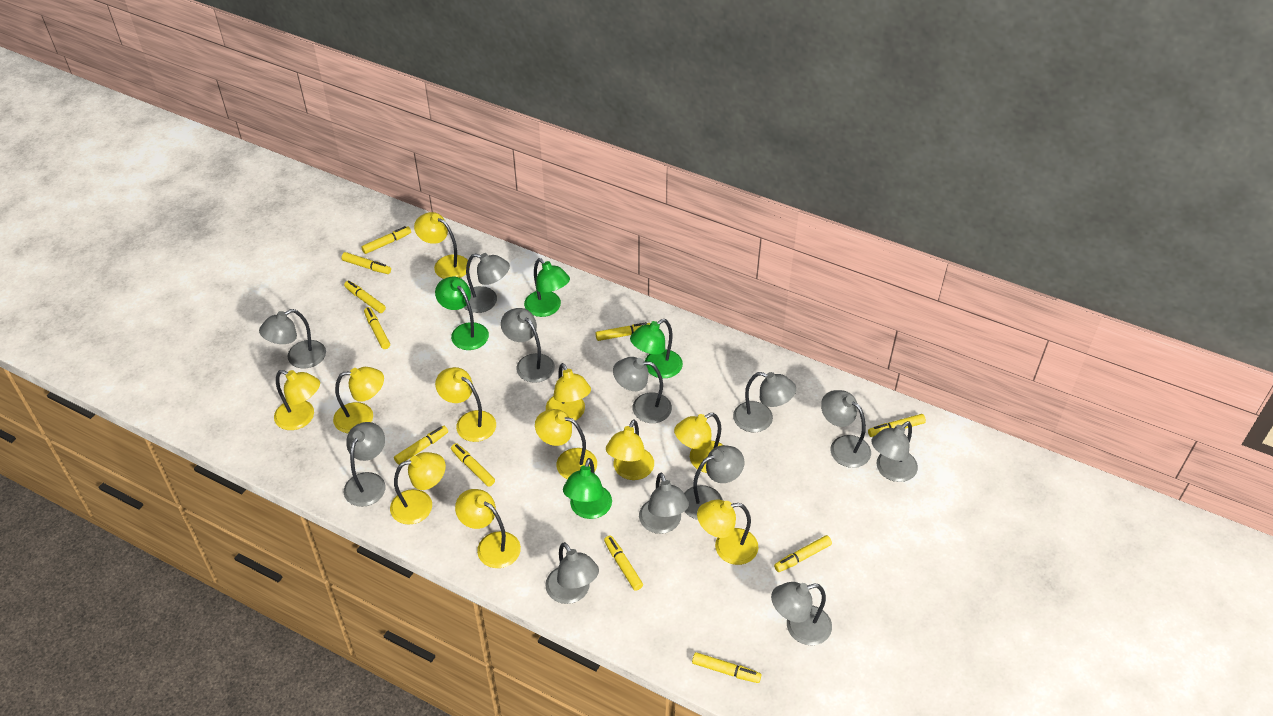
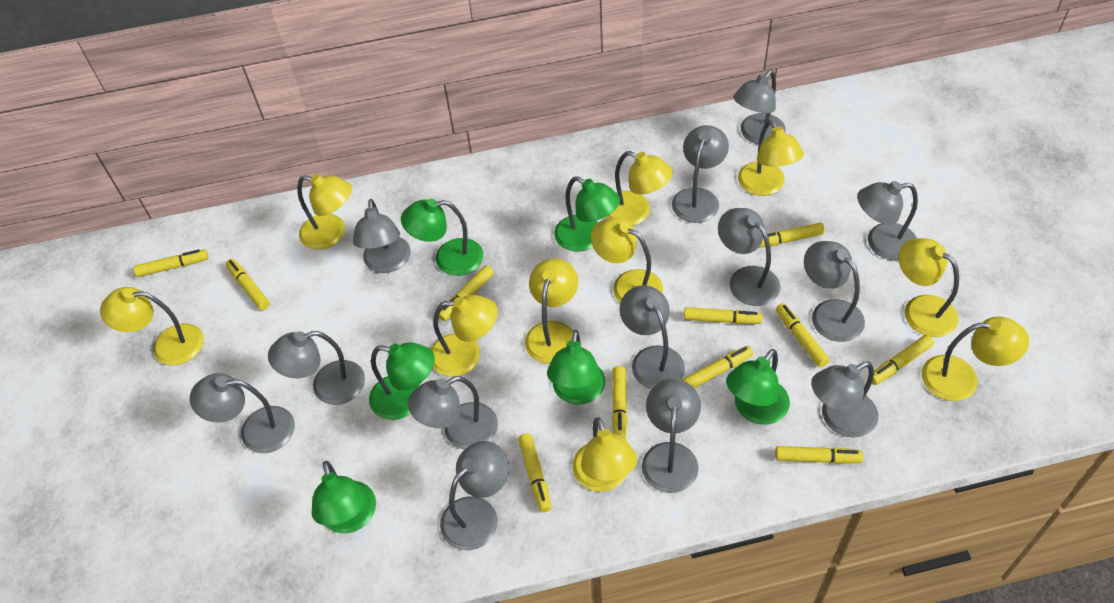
green lamp: 4 -> 6
grey lamp: 12 -> 13
yellow lamp: 11 -> 10

